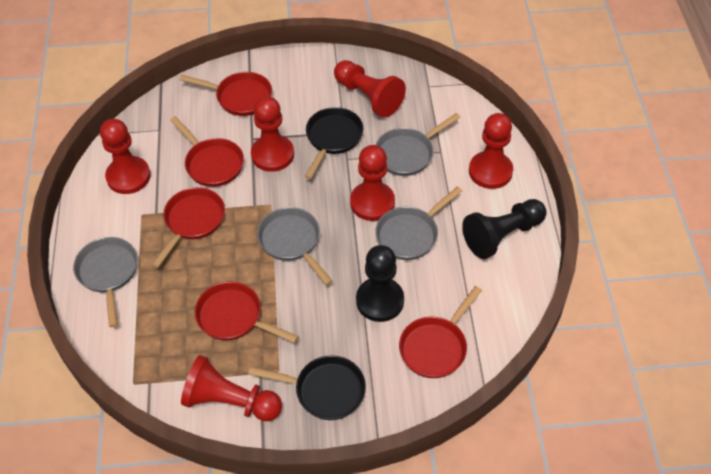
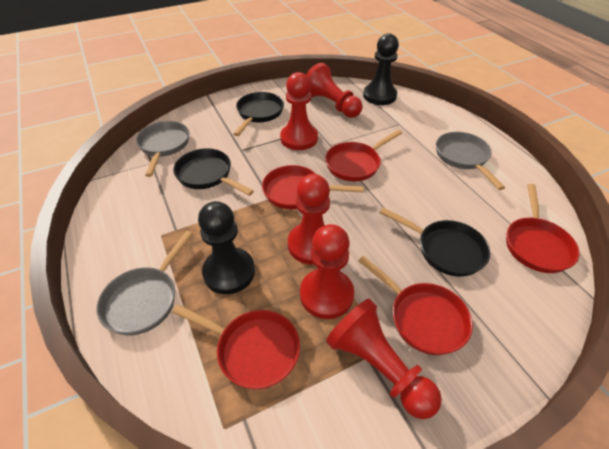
black pan: 2 -> 3
grey pan: 4 -> 3
red pawn: 6 -> 5

